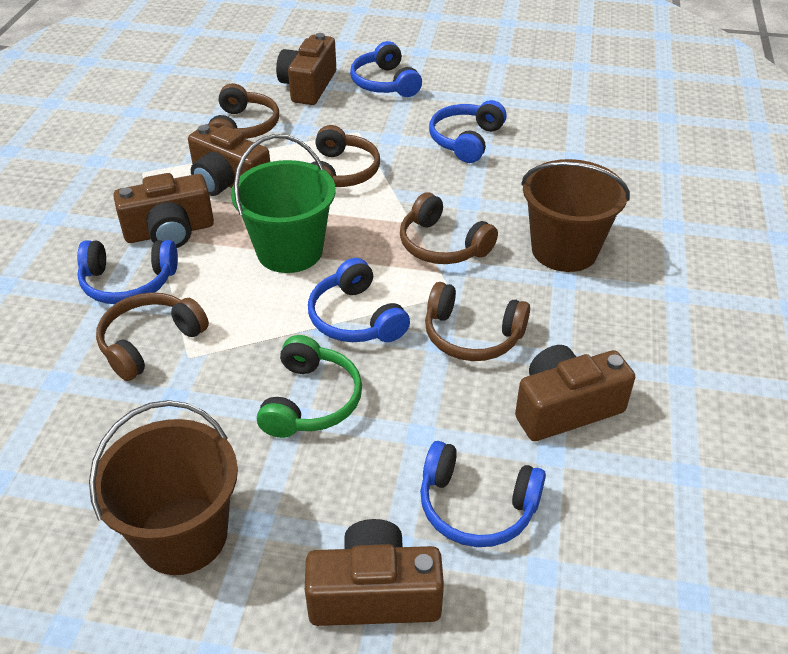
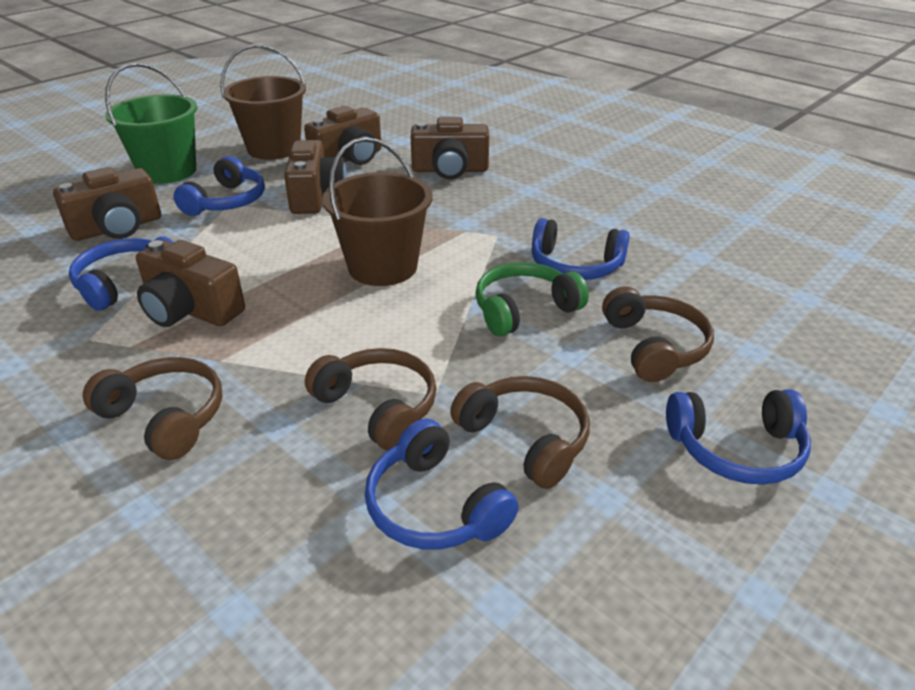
brown headphones: 5 -> 4

